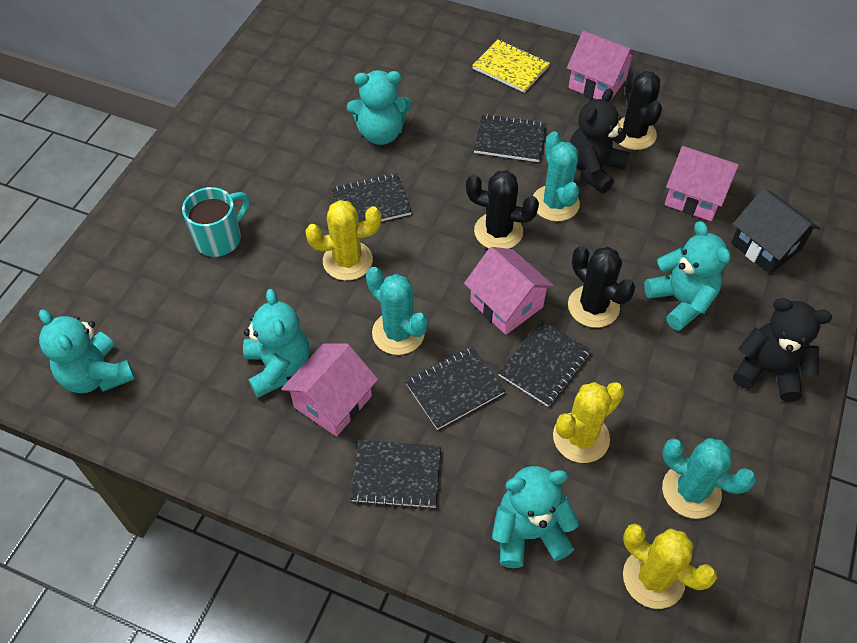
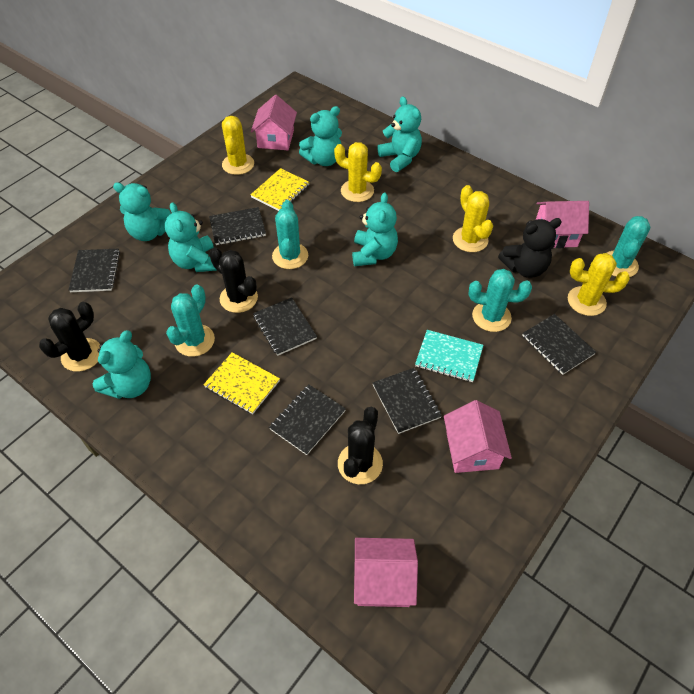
black house: 1 -> 0
black notebook: 5 -> 6
black teddy bear: 2 -> 1
turquoise cactus: 3 -> 4
turquoise mug: 1 -> 0
turquoise notebook: 0 -> 1
turquoise teddy bear: 5 -> 6
yellow cactus: 3 -> 4
yellow notebook: 1 -> 2

